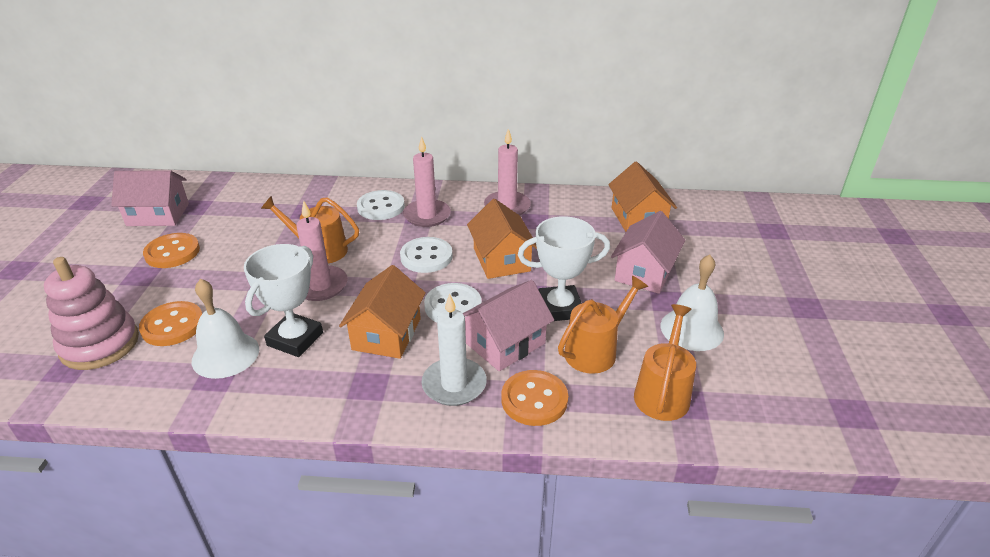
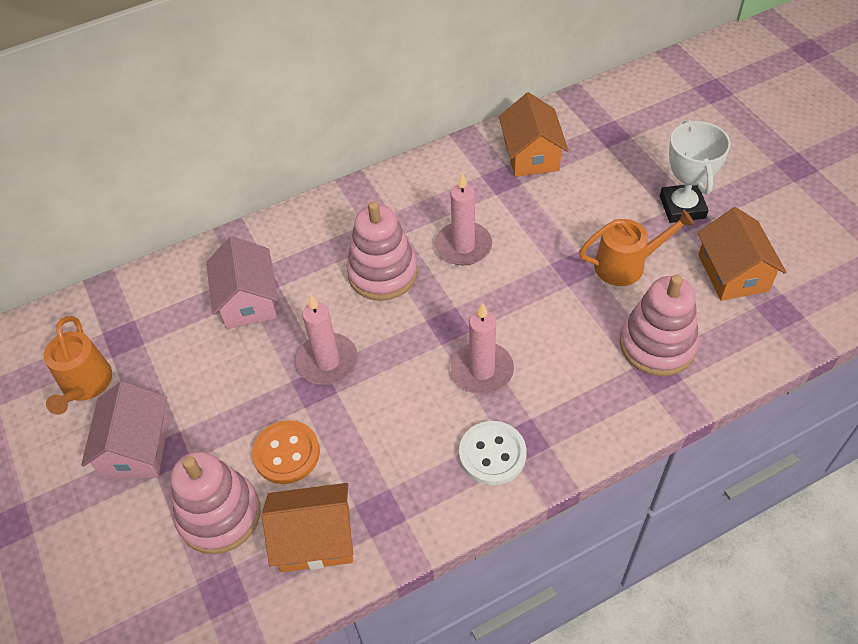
orange button: 3 -> 1
orange watering can: 3 -> 2
pink house: 3 -> 2
pink stacking toy: 1 -> 3
white bell: 2 -> 0
white button: 3 -> 1
white candle: 1 -> 0
white trophy: 2 -> 1

